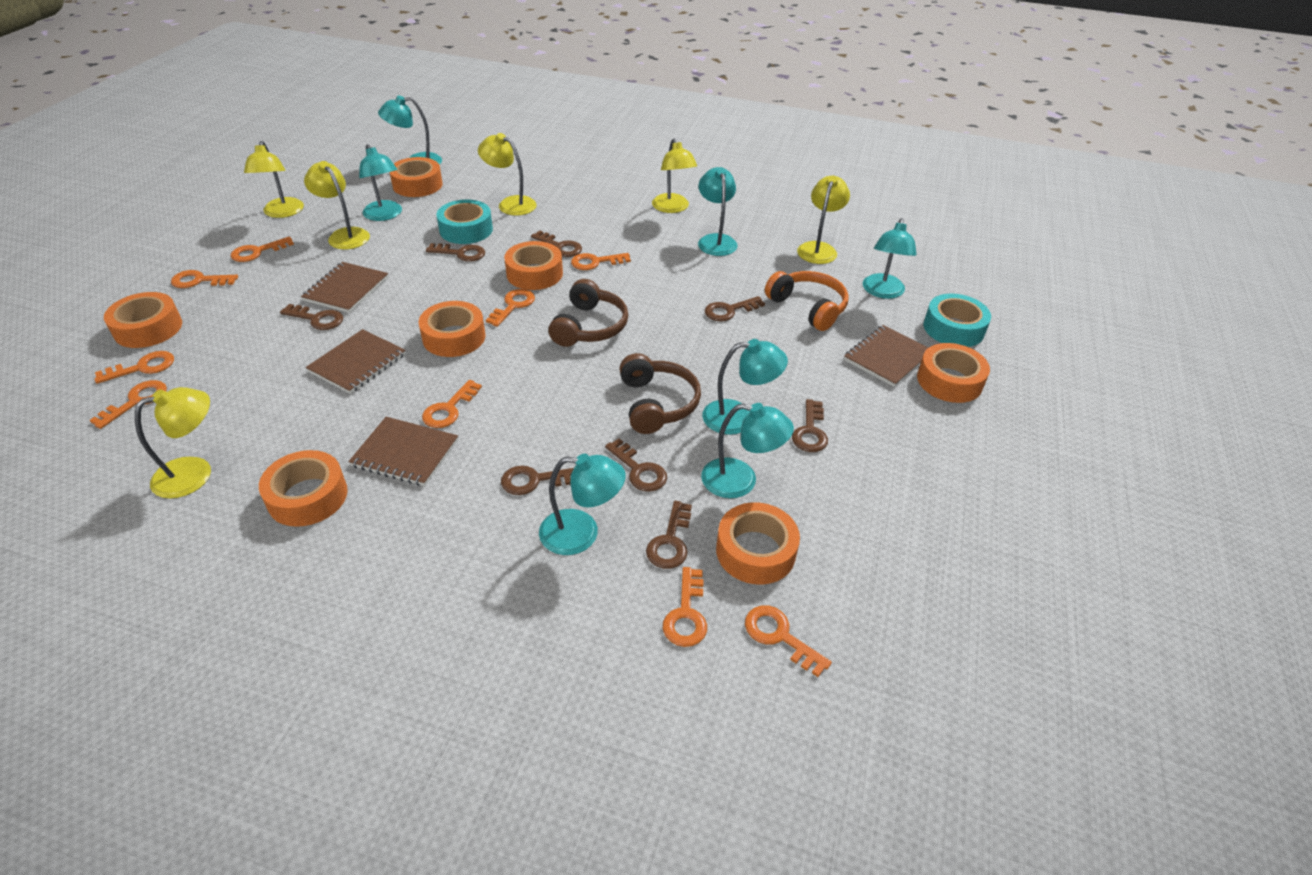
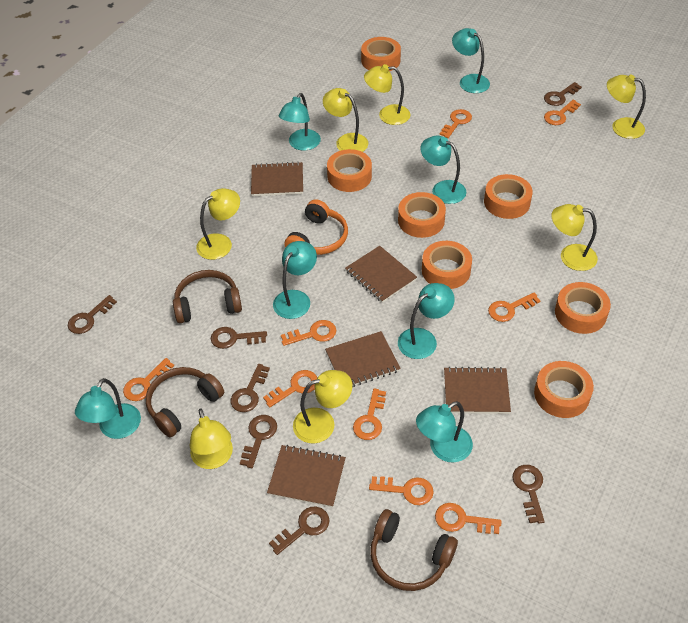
brown headphones: 2 -> 3
brown key: 8 -> 7
brown notebook: 4 -> 5
turquoise tape: 2 -> 0
yellow lamp: 6 -> 7

